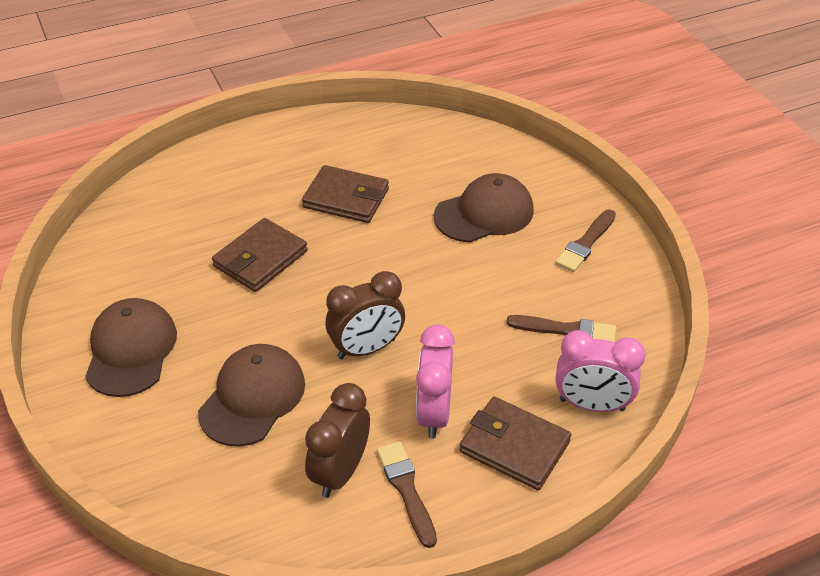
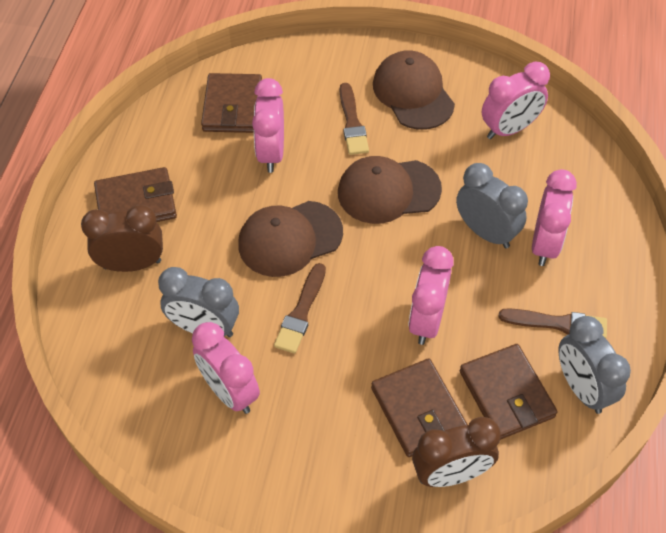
brown wallet: 3 -> 4
grey clock: 0 -> 3
pink clock: 2 -> 5

